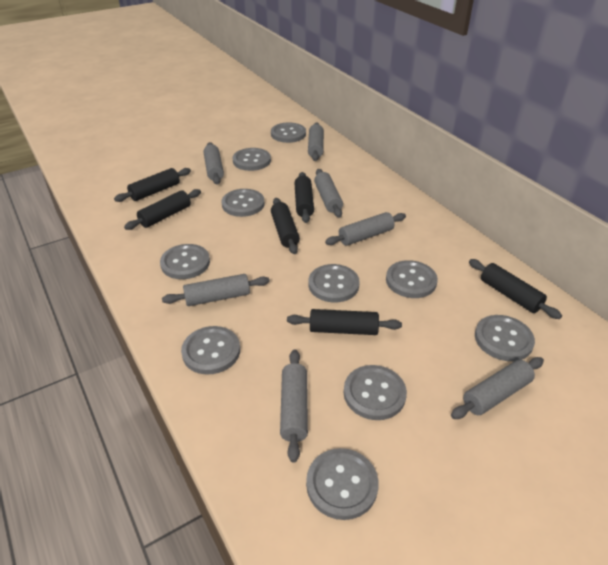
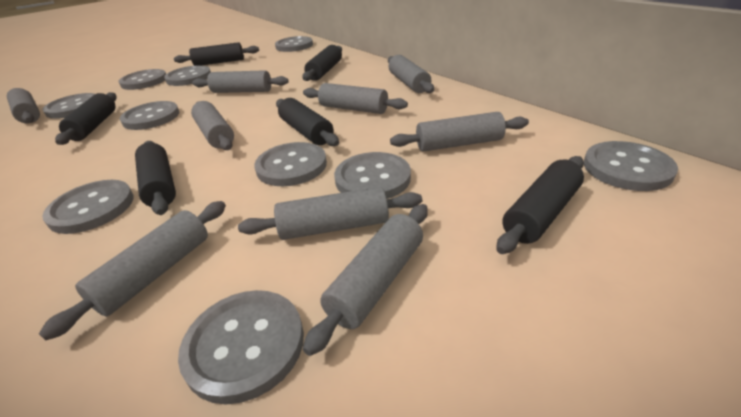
grey rolling pin: 7 -> 9

